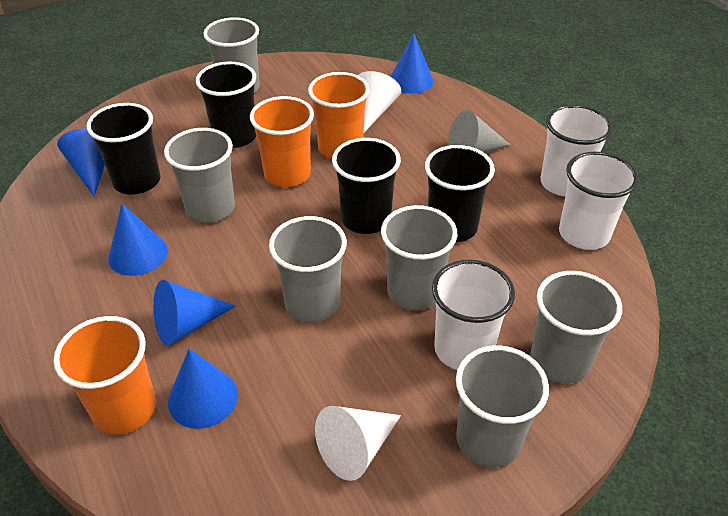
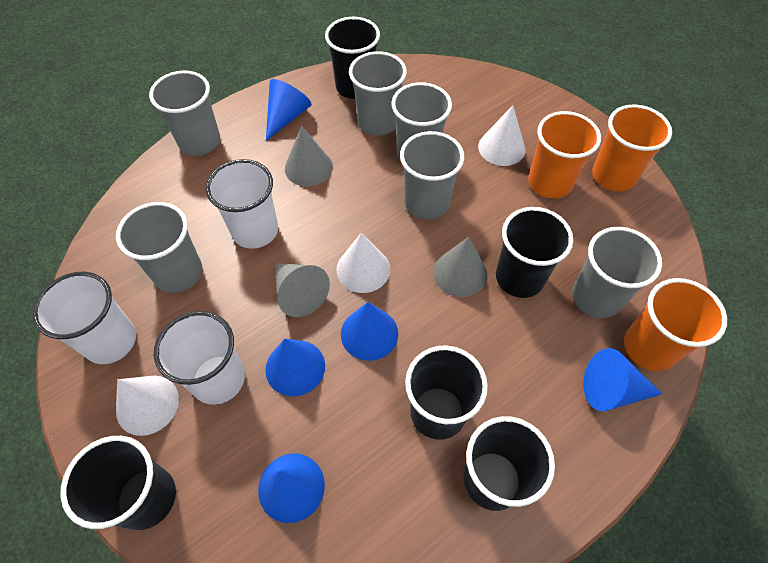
black cup: 4 -> 5
grey cone: 1 -> 3
white cone: 2 -> 3

